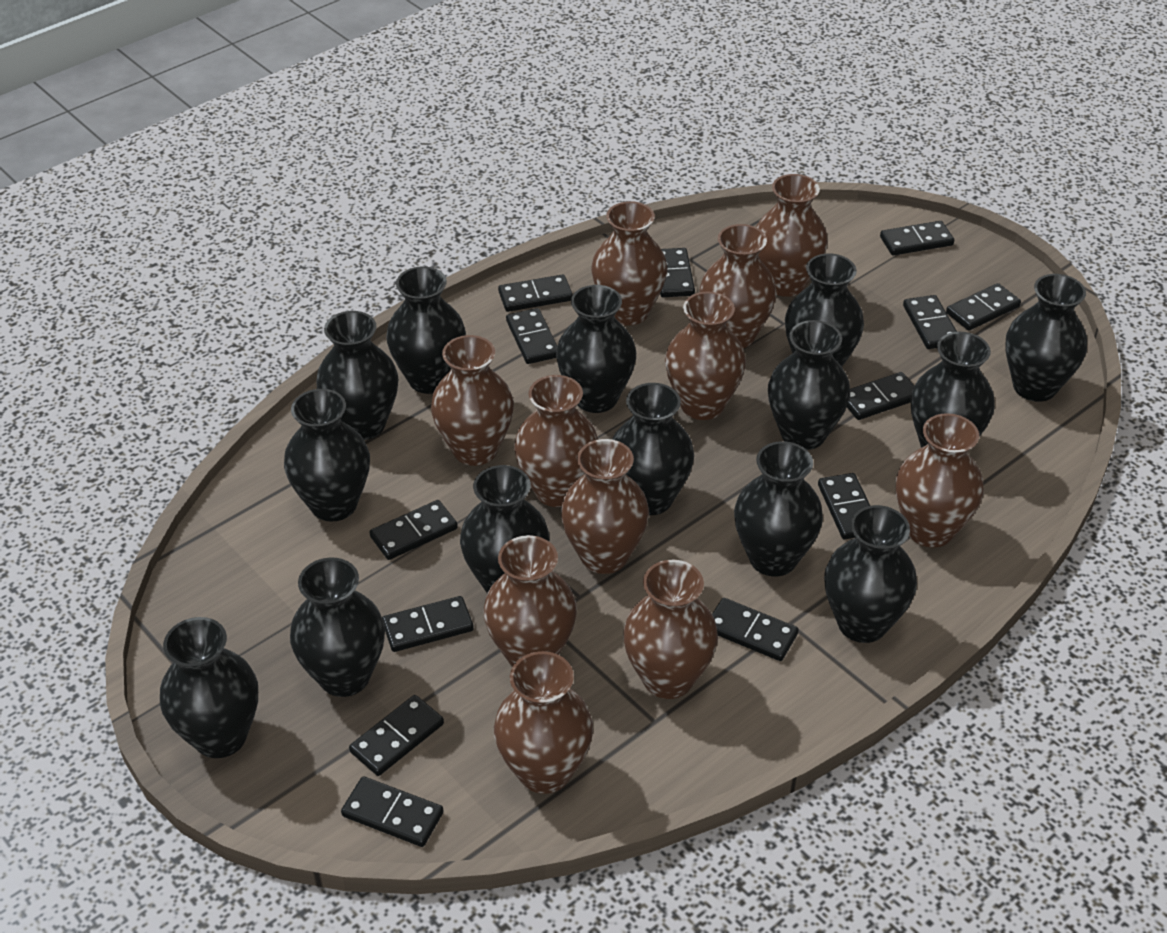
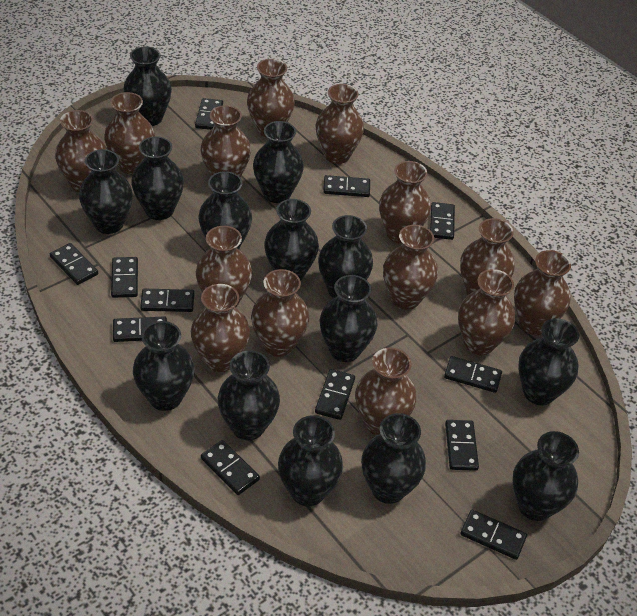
black domino: 13 -> 12
brown vase: 11 -> 14

